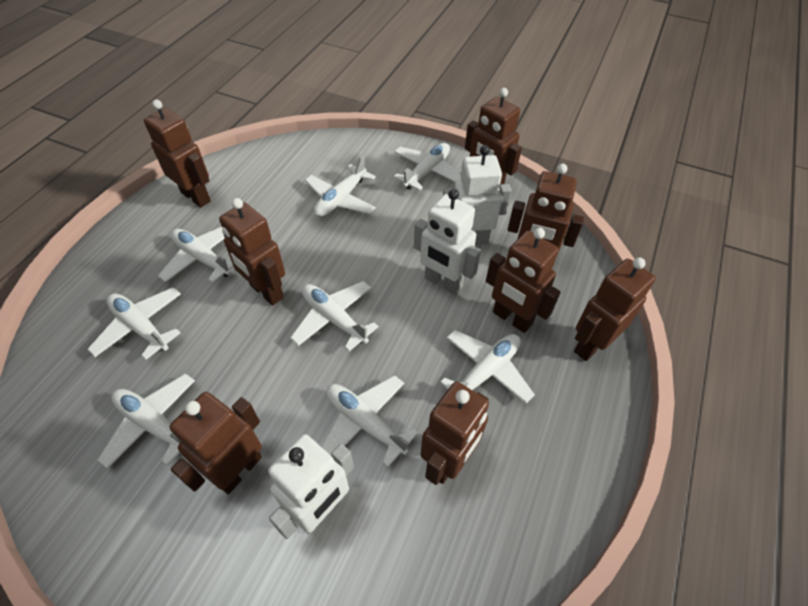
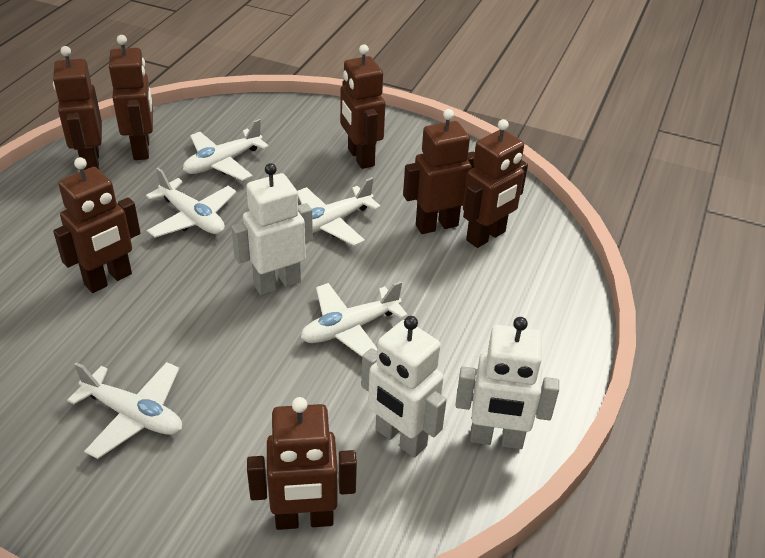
brown robot: 8 -> 7
white plane: 8 -> 5

